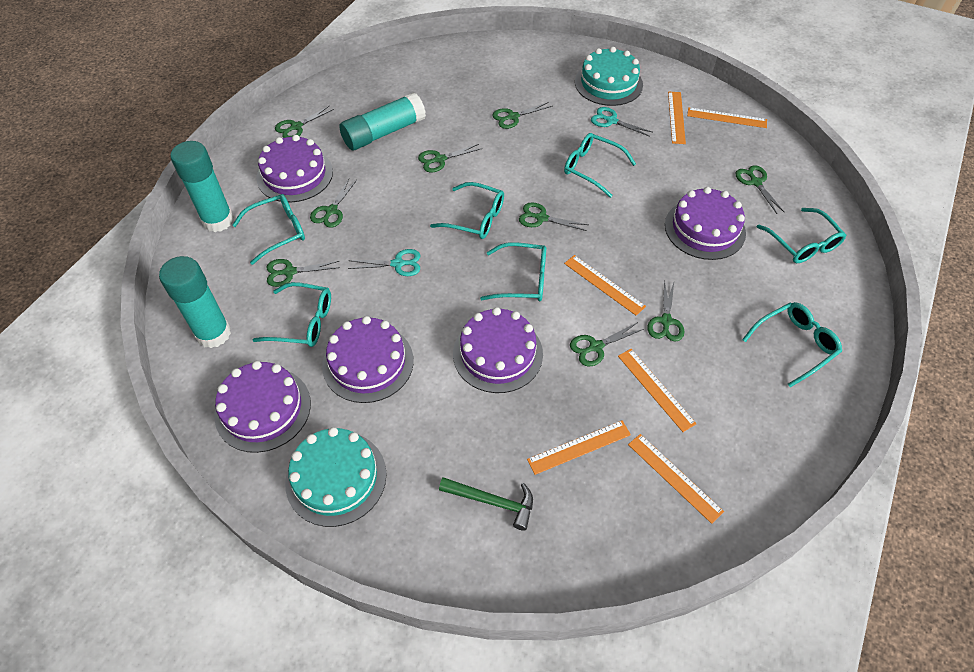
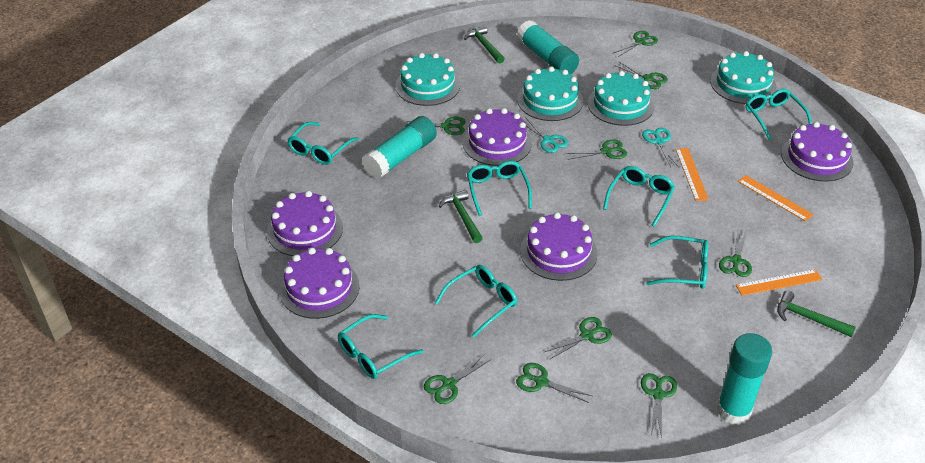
green hammer: 1 -> 3
orange ruler: 6 -> 3
turquoise cake: 2 -> 4

